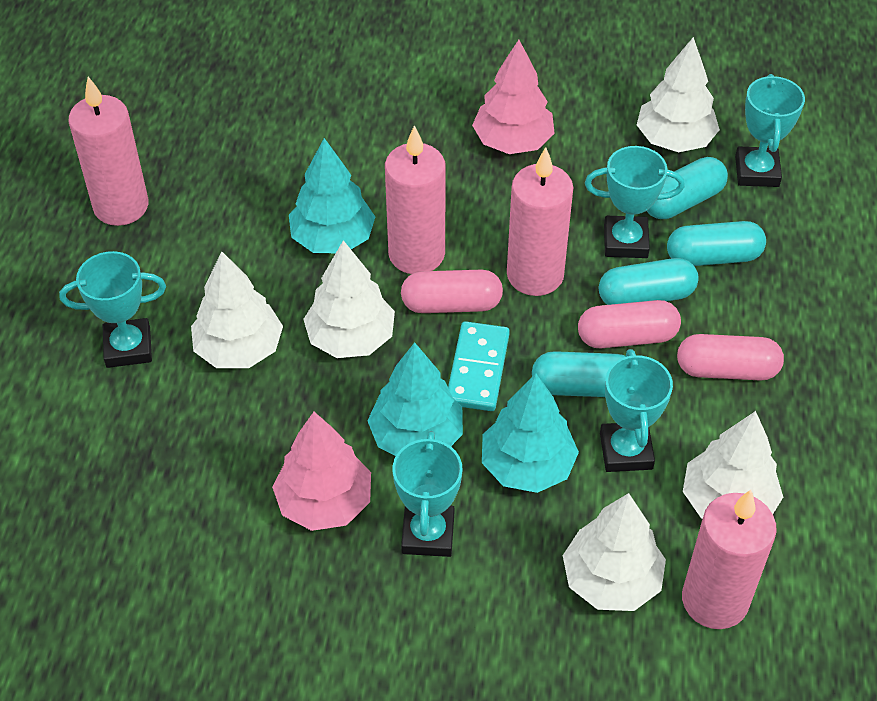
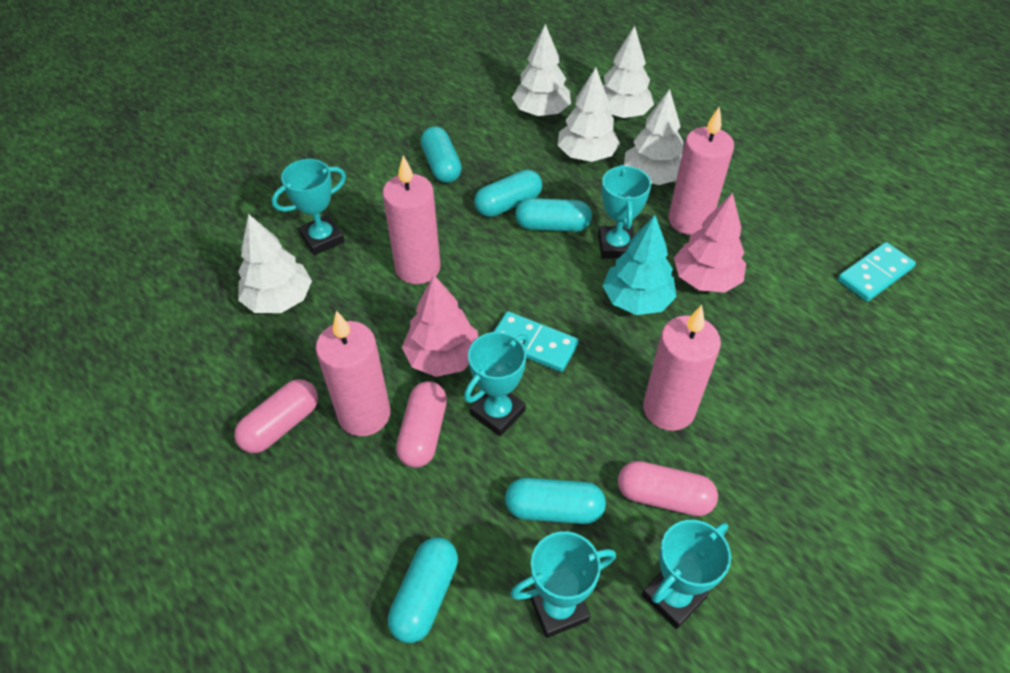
turquoise capsule: 4 -> 5
turquoise domino: 1 -> 2
turquoise tree: 3 -> 1

